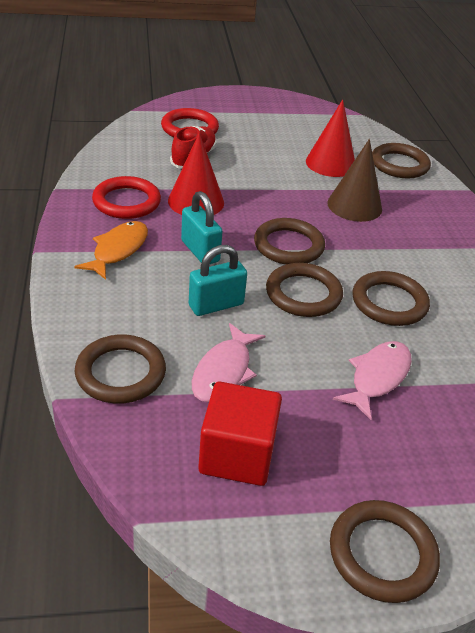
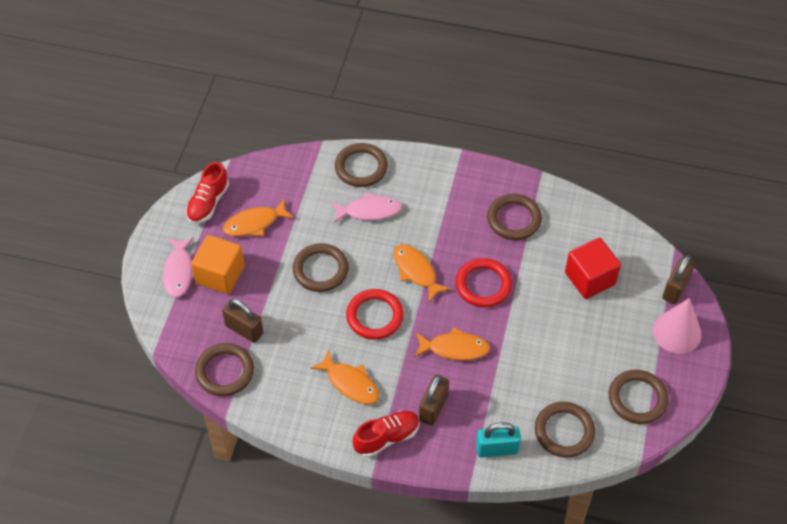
brown cone: 1 -> 0
brown padlock: 0 -> 3
orange cube: 0 -> 1
orange fish: 1 -> 4
pink cone: 0 -> 1
red cone: 2 -> 0
red shoe: 1 -> 2
turquoise padlock: 2 -> 1

